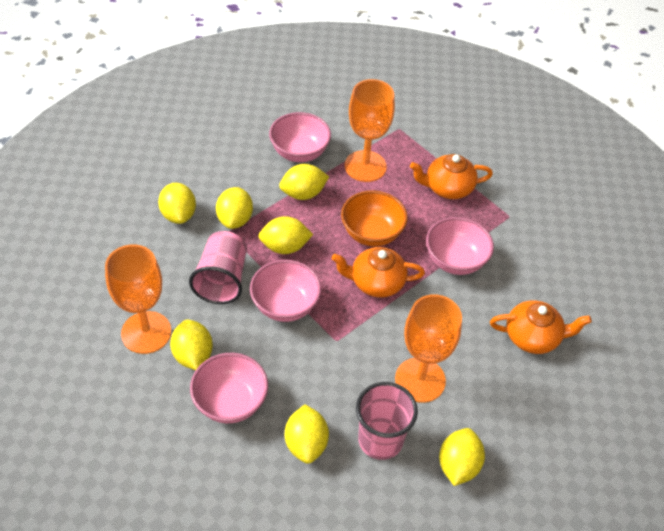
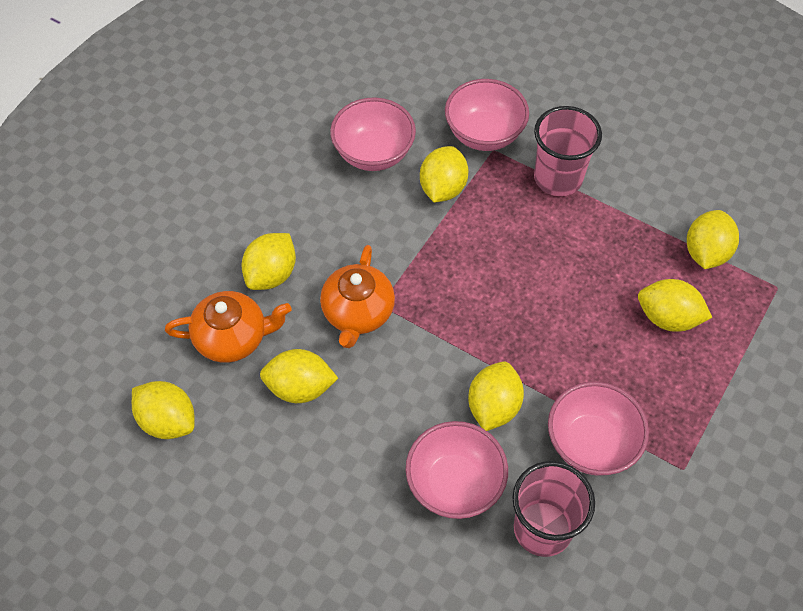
orange bowl: 1 -> 0
orange goblet: 3 -> 0
orange teapot: 3 -> 2

